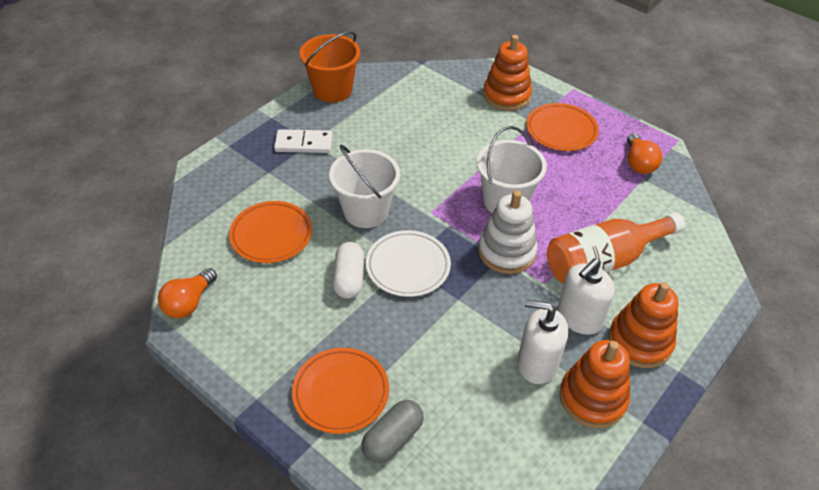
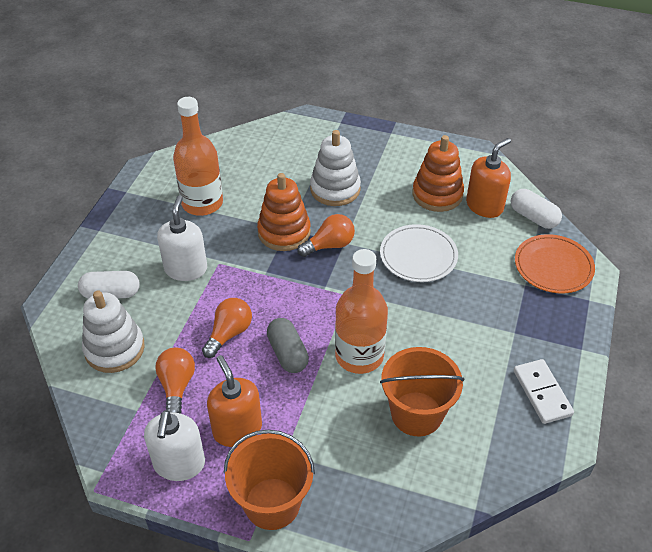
orange bottle: 1 -> 2
orange bucket: 1 -> 2
orange light bulb: 2 -> 3
orange plate: 3 -> 1
orange soap dispenser: 0 -> 2
orange stacking toy: 3 -> 2
white bucket: 2 -> 0
white capsule: 1 -> 2
white stacking toy: 1 -> 2

